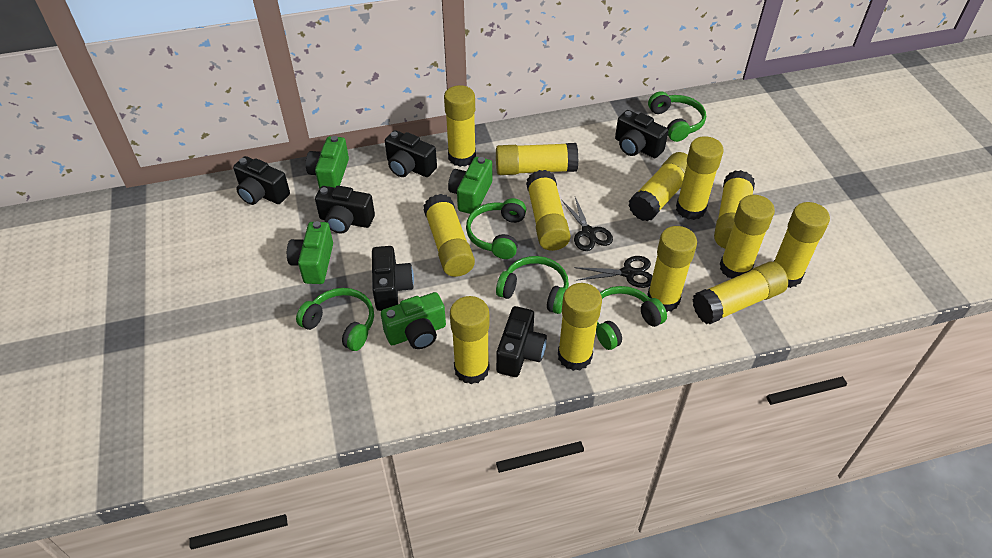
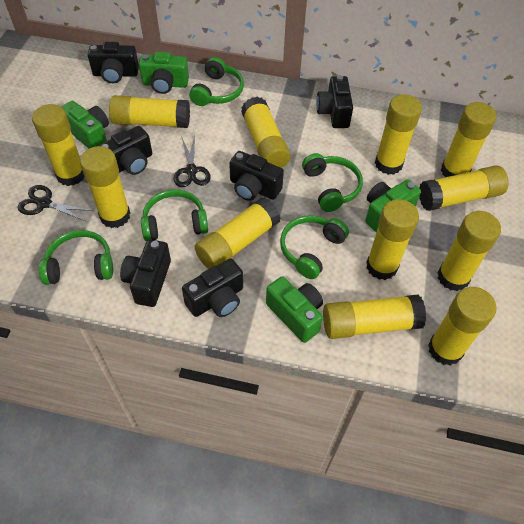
yellow glue stick: 13 -> 12

